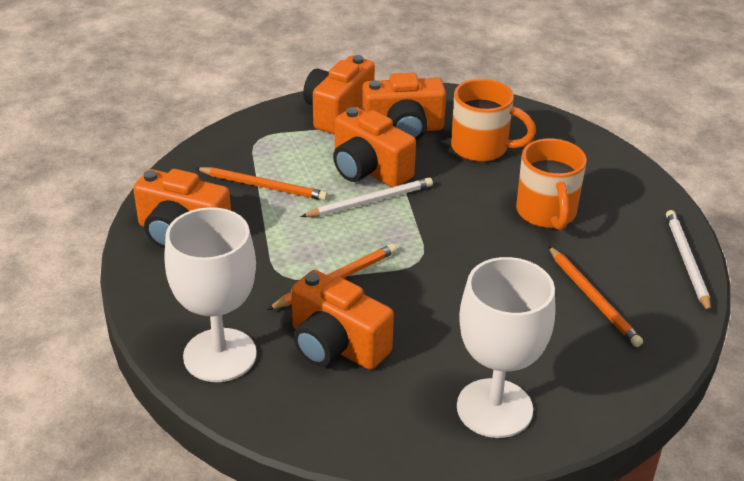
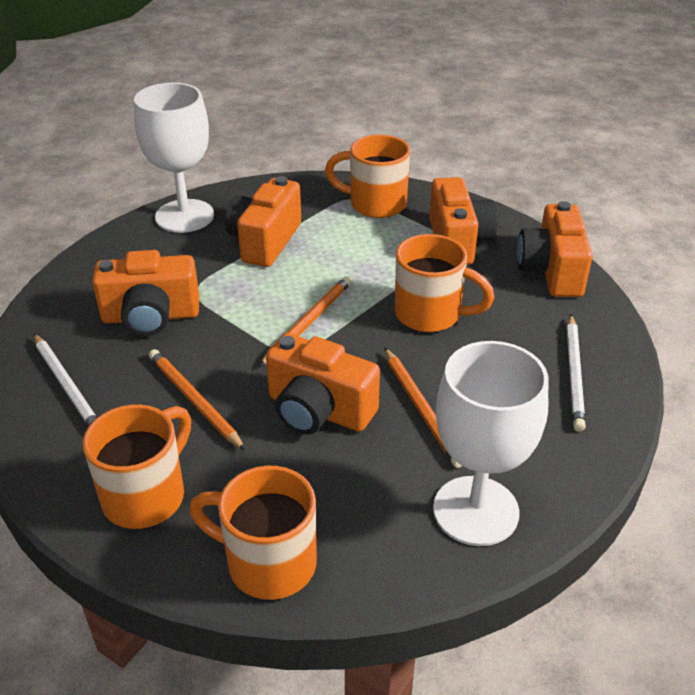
orange mug: 2 -> 4

